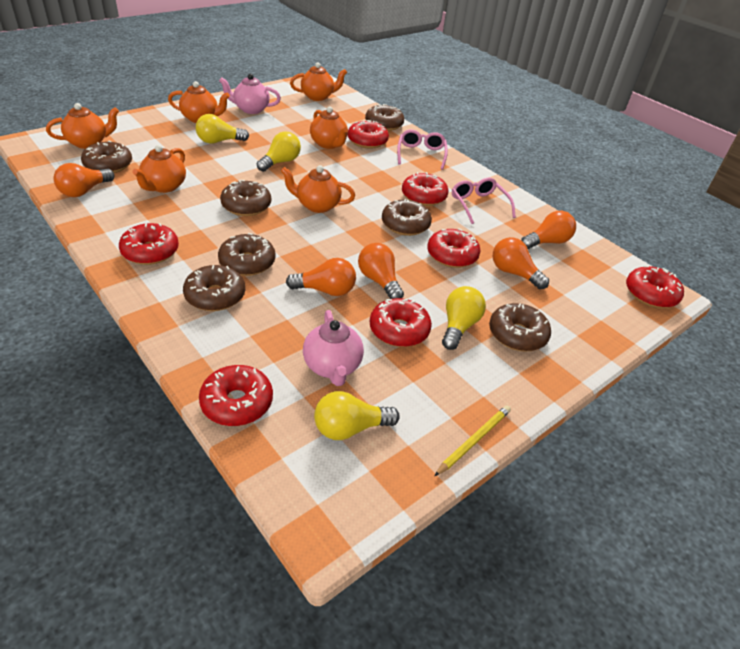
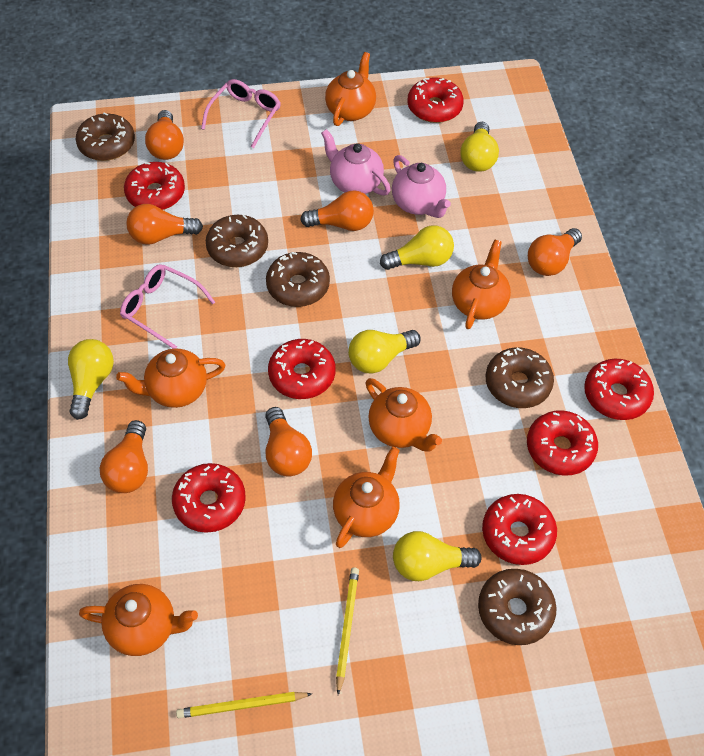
brown donut: 7 -> 5
orange light bulb: 5 -> 6
yellow light bulb: 4 -> 5
yellow pencil: 1 -> 2

